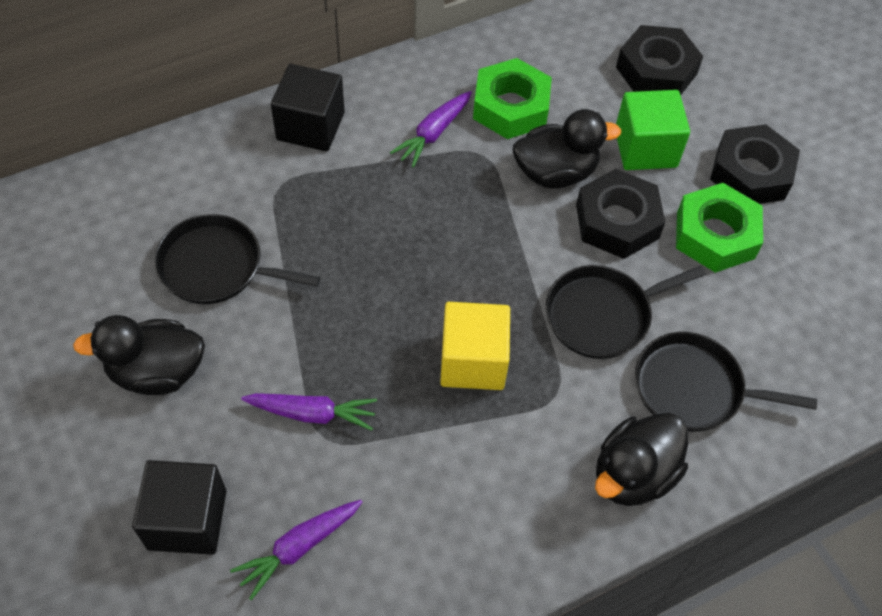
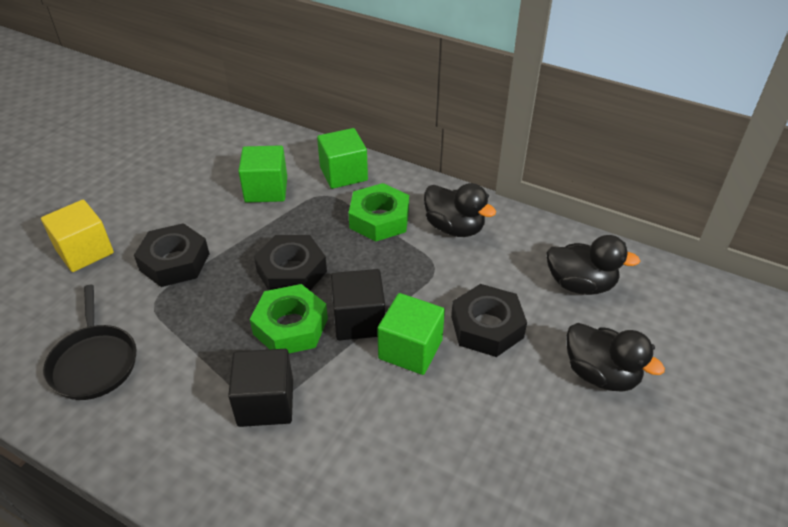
black pan: 3 -> 1
green cube: 1 -> 3
purple carrot: 3 -> 0

